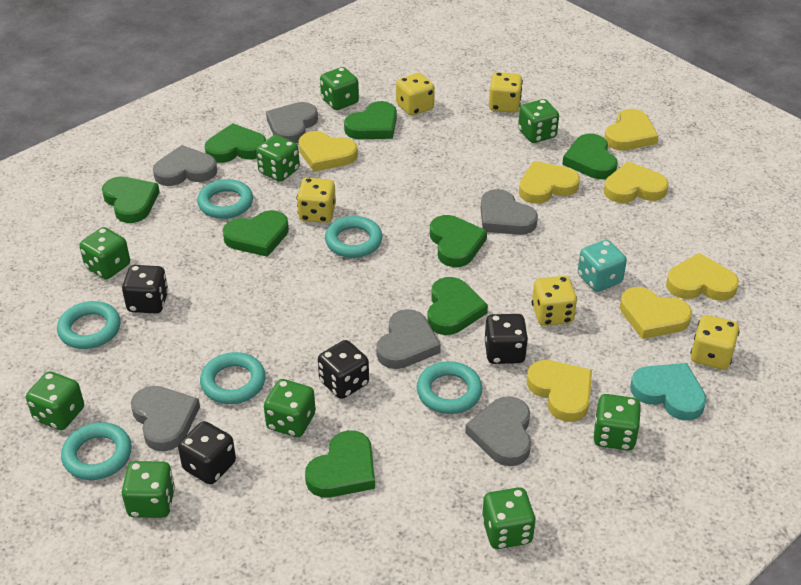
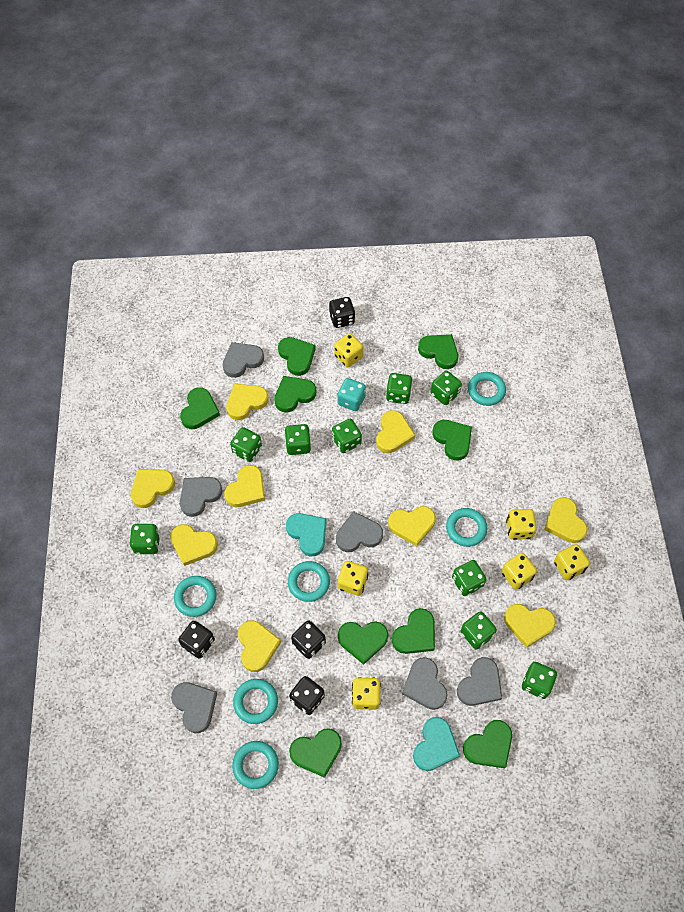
green heart: 8 -> 9
turquoise heart: 1 -> 2
yellow dice: 5 -> 6
yellow heart: 7 -> 9

